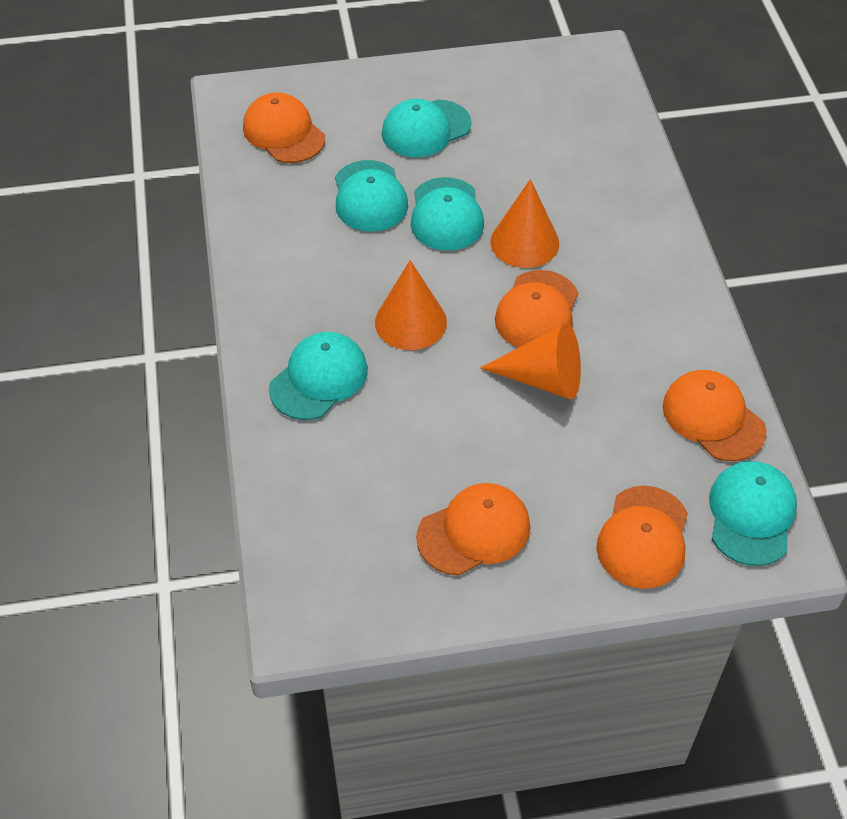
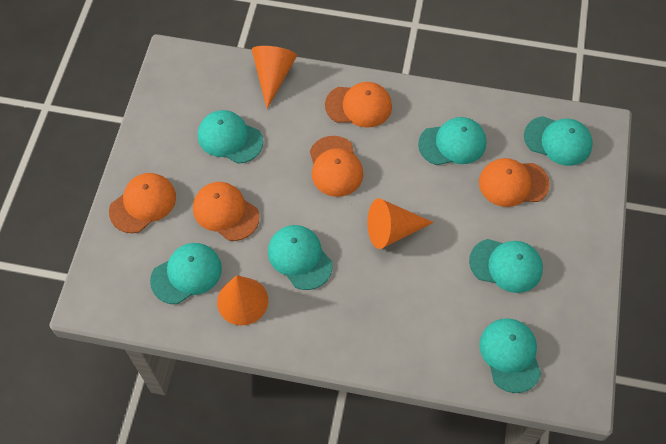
turquoise cap: 5 -> 7

